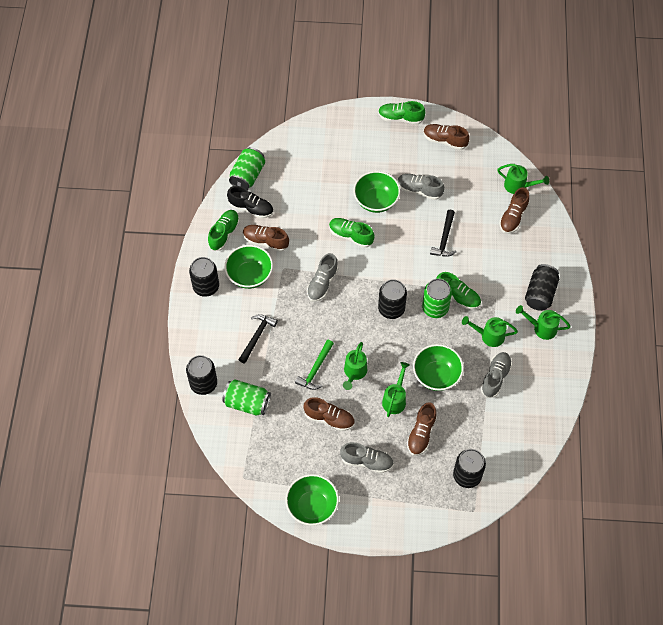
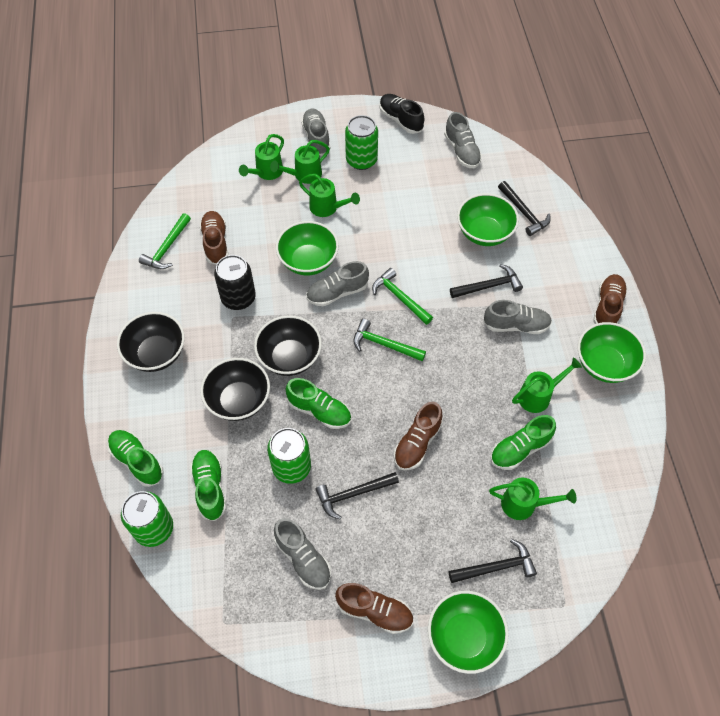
black bowl: 0 -> 3
black can: 5 -> 1
black hammer: 2 -> 4
brown shoe: 5 -> 4
green hammer: 1 -> 3
grey shoe: 4 -> 5

